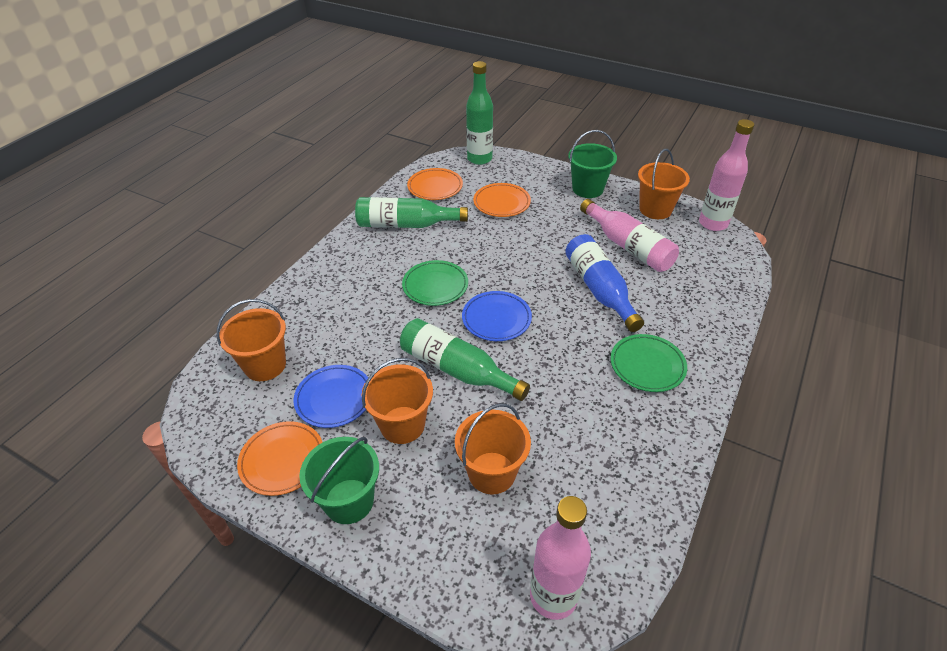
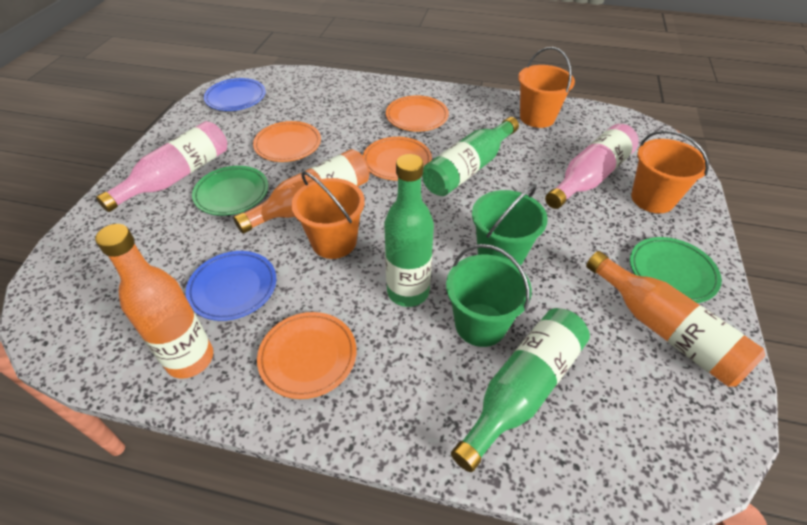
blue bottle: 1 -> 0
orange bottle: 0 -> 3
orange bucket: 4 -> 3
orange plate: 3 -> 4
pink bottle: 3 -> 2

